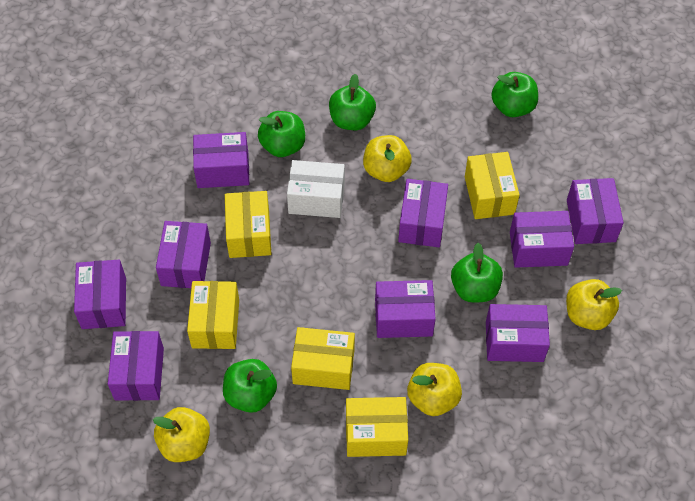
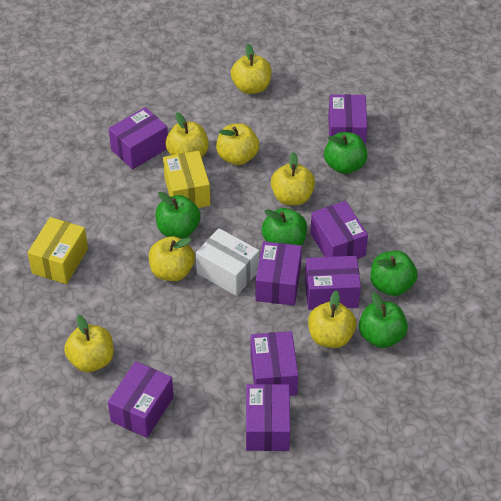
purple box: 9 -> 8
yellow apple: 4 -> 7
yellow box: 5 -> 2

